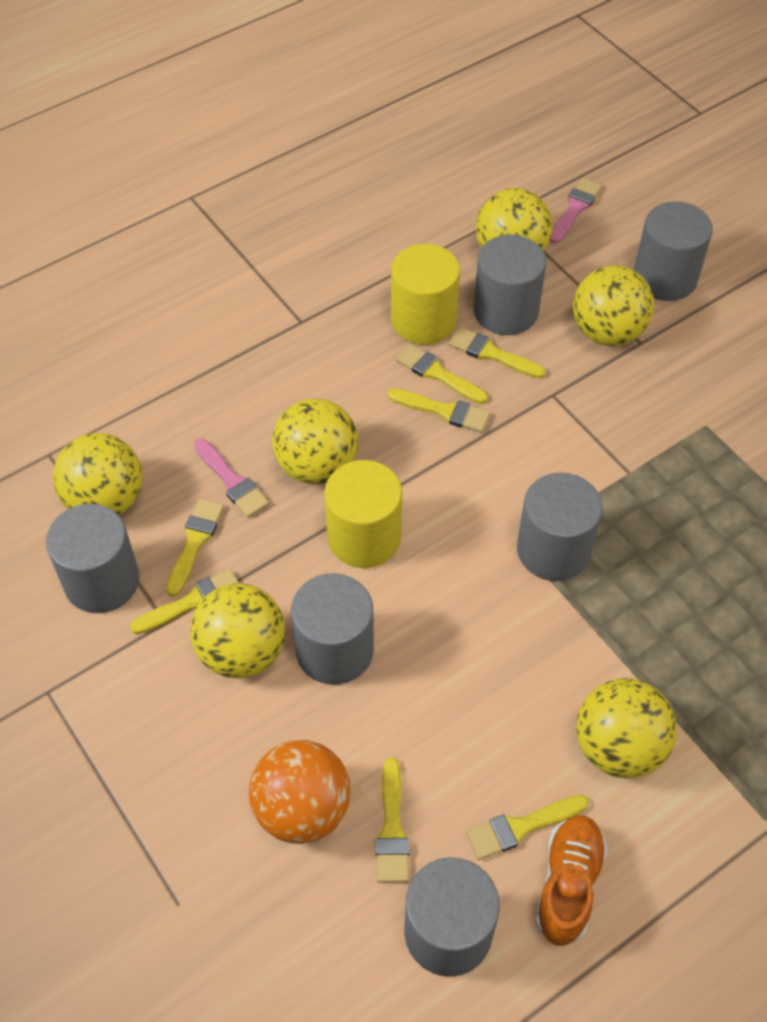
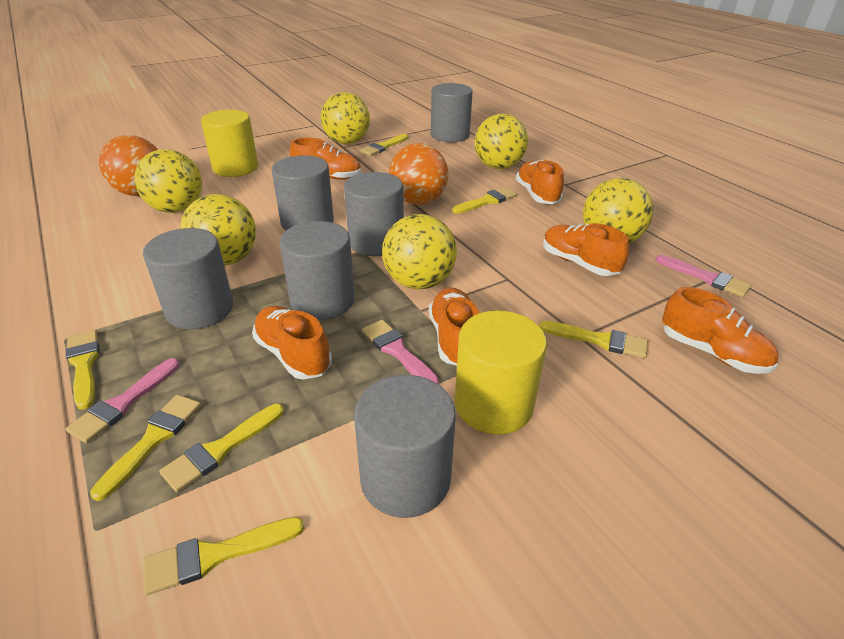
orange ball: 1 -> 2
orange shoe: 1 -> 6
pink brush: 2 -> 3

